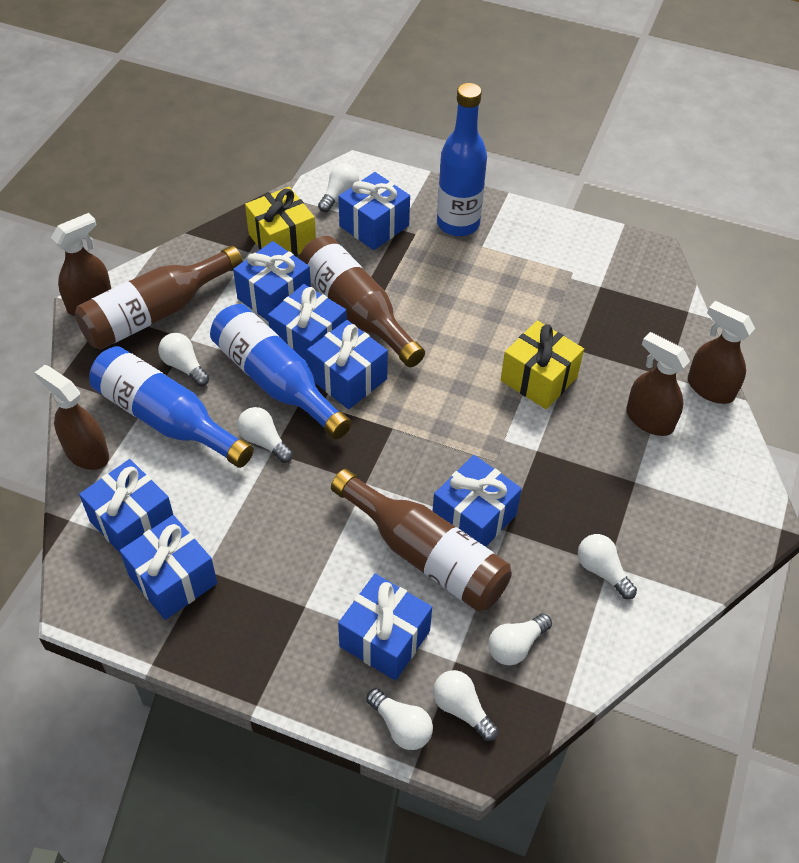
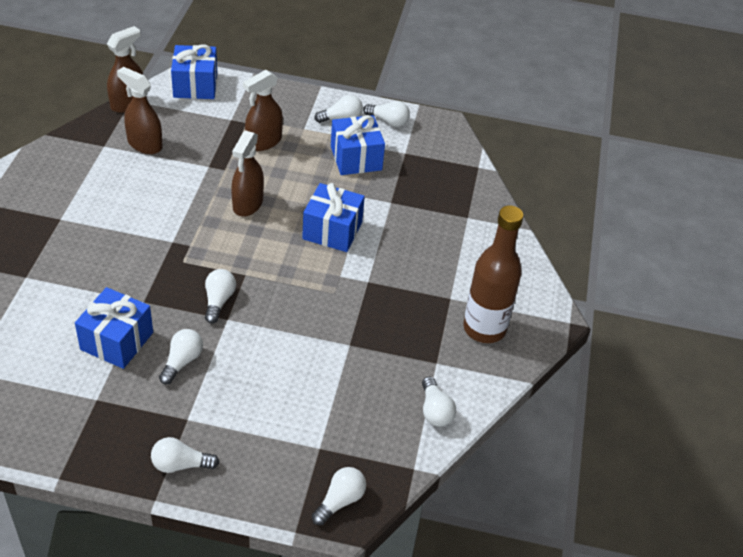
blue bottle: 3 -> 0
blue gift: 8 -> 4
brown bottle: 3 -> 1
yellow gift: 2 -> 0

